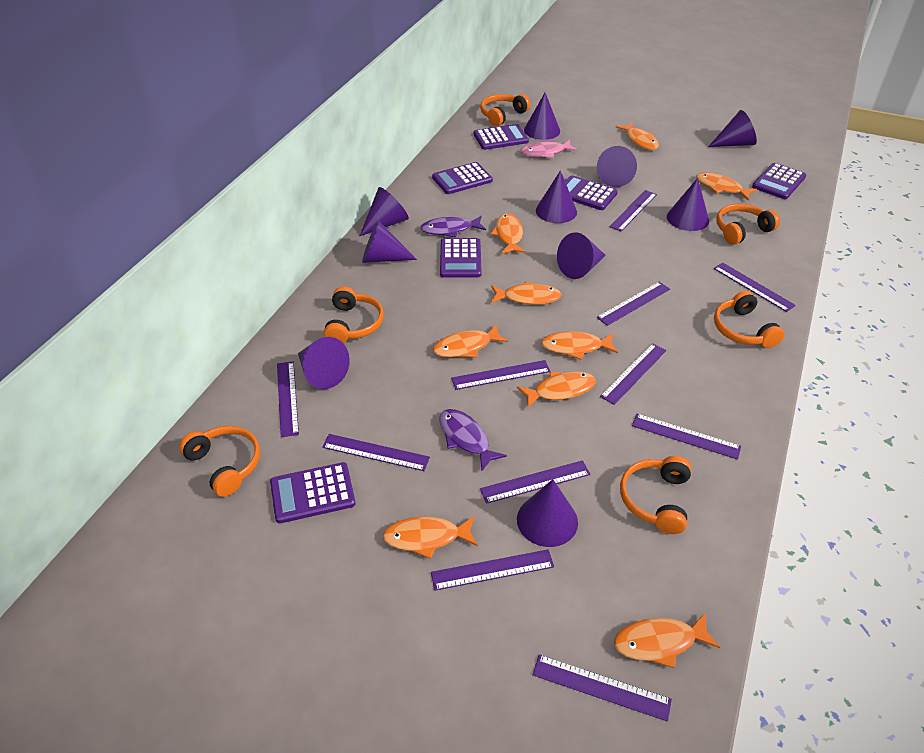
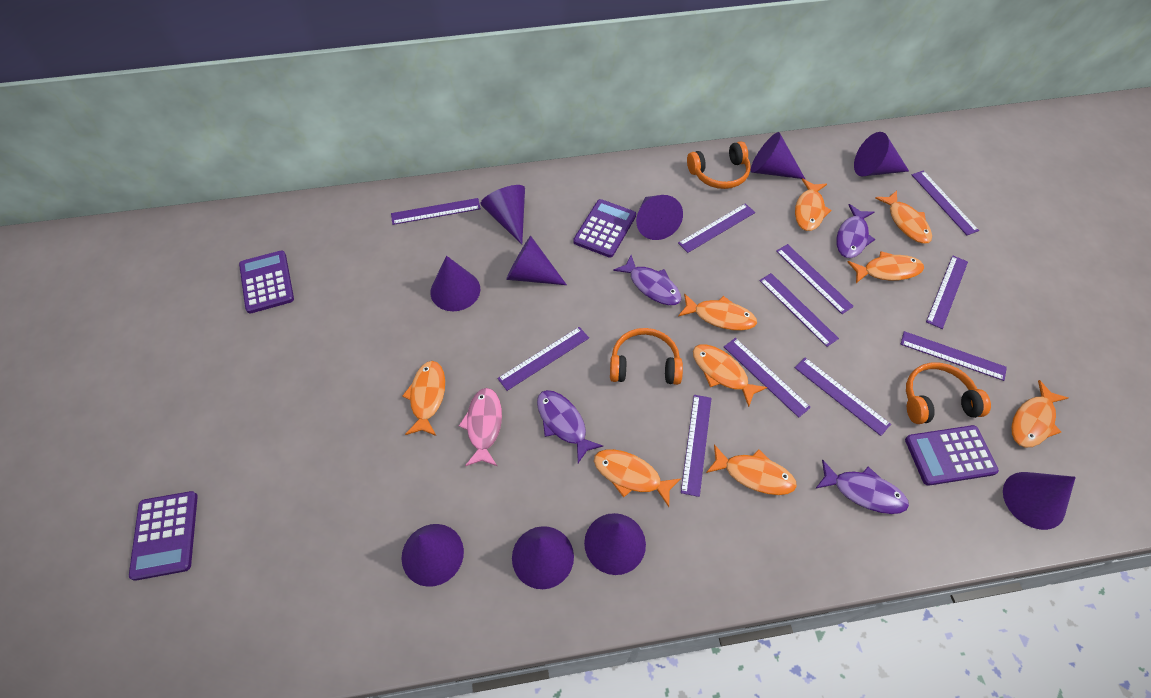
orange headphones: 6 -> 3
purple calculator: 6 -> 4
purple fish: 2 -> 4

